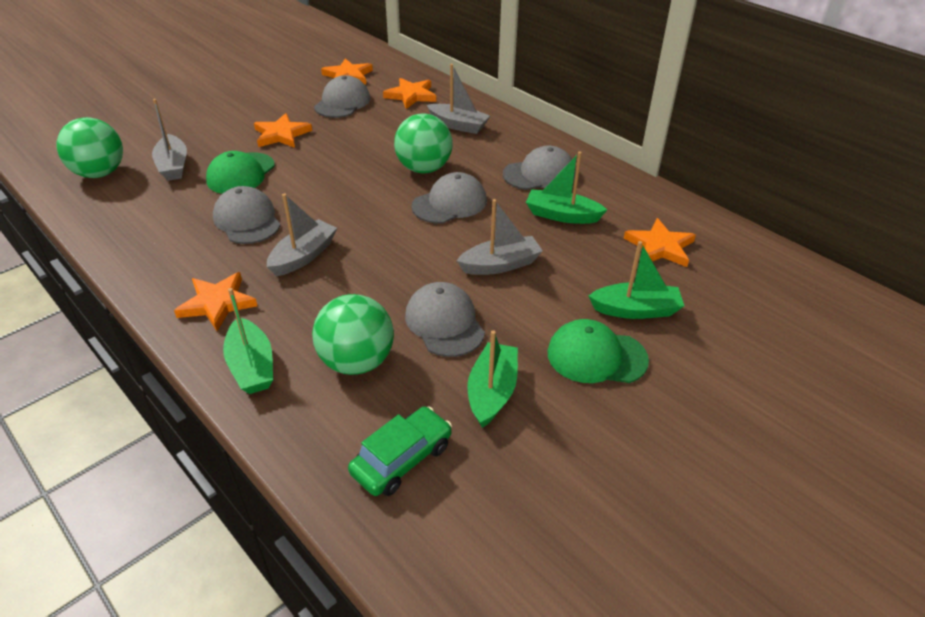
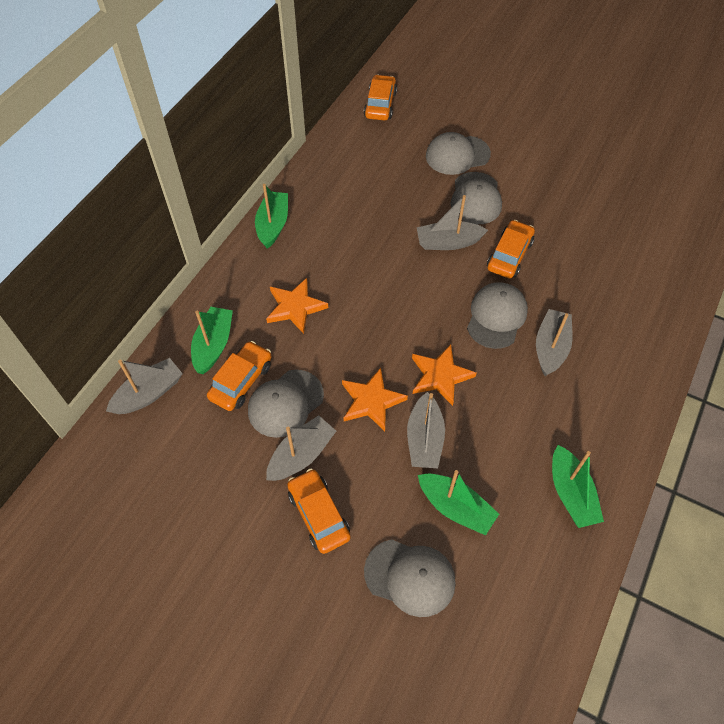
green ball: 3 -> 0
green cap: 2 -> 0
green car: 1 -> 0
grey boat: 4 -> 5
orange car: 0 -> 4
orange star: 5 -> 3

